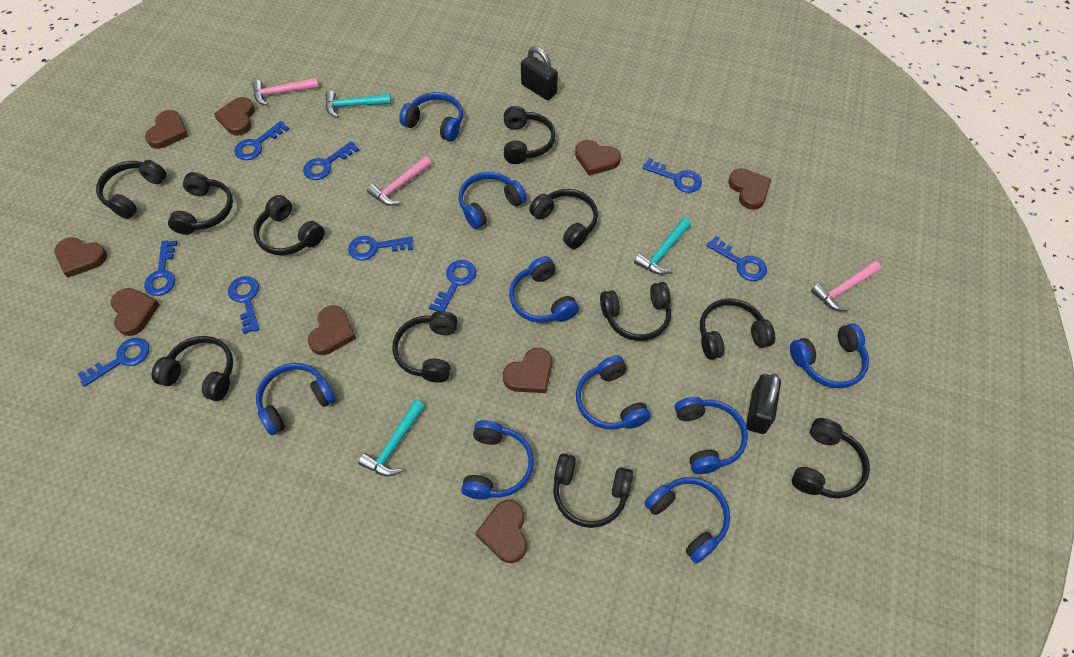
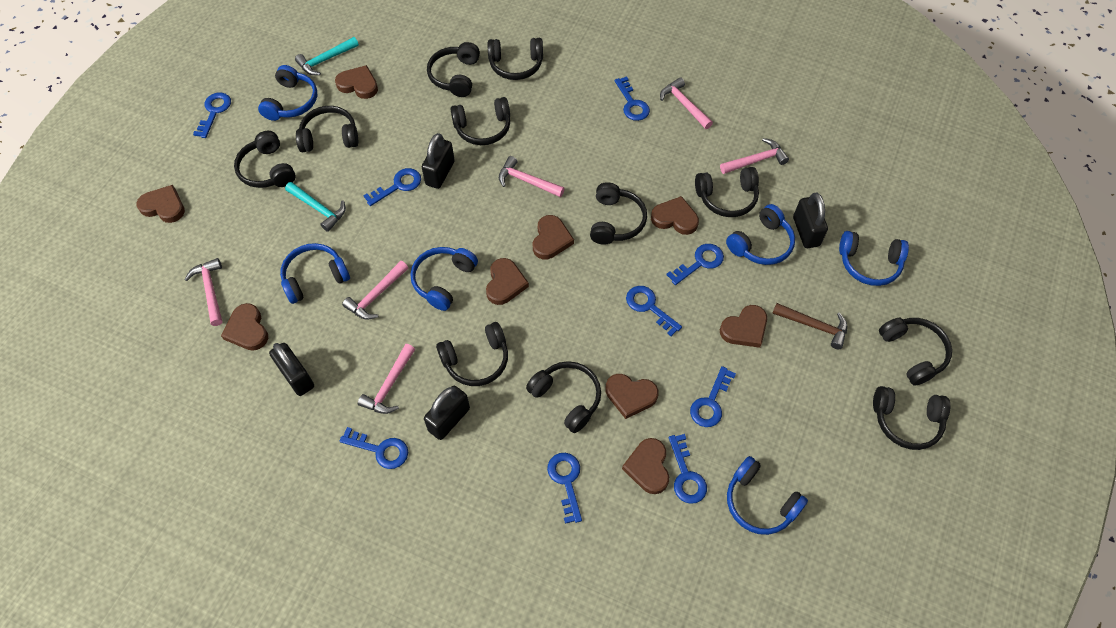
black padlock: 2 -> 4
blue headphones: 9 -> 6
brown hammer: 0 -> 1
pink hammer: 3 -> 6
turquoise hammer: 3 -> 2

